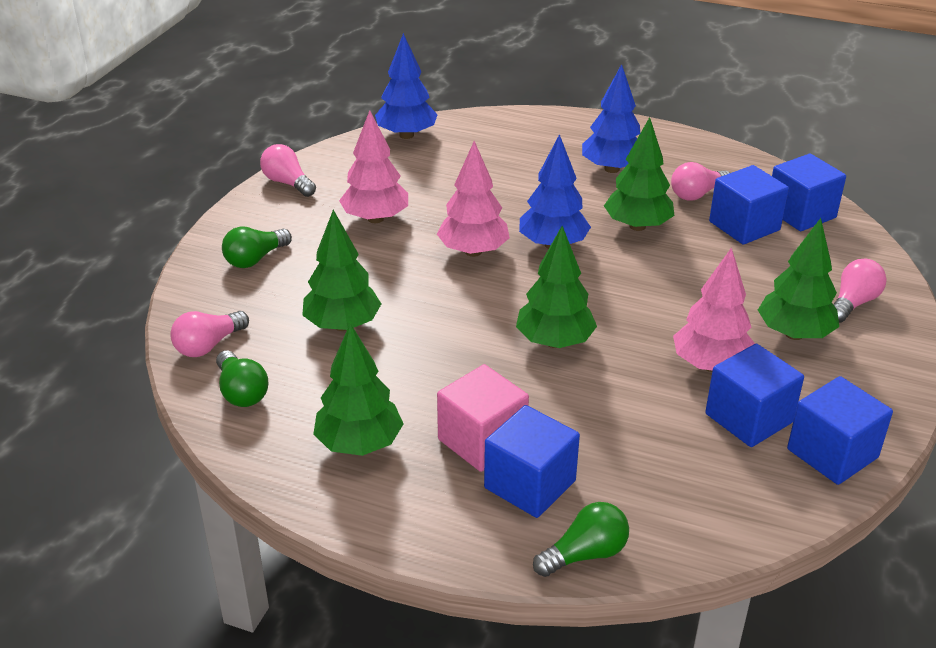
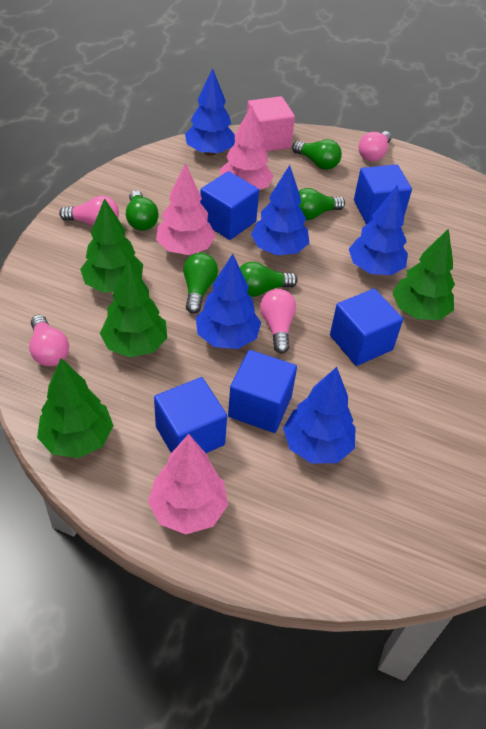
blue tree: 3 -> 5
green light bulb: 3 -> 5
green tree: 5 -> 4

